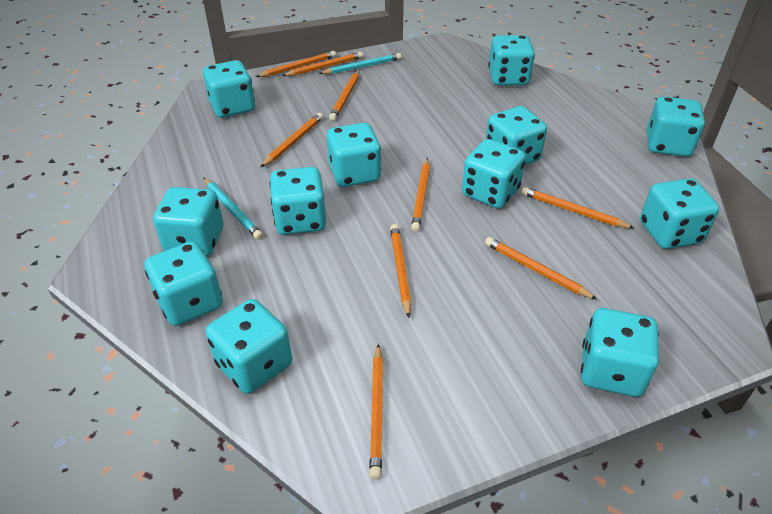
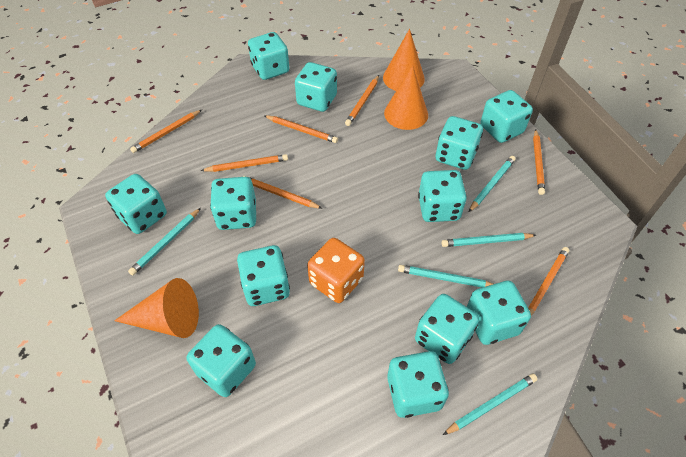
orange cone: 0 -> 3
orange dice: 0 -> 1
orange pencil: 9 -> 7
turquoise pencil: 2 -> 5

